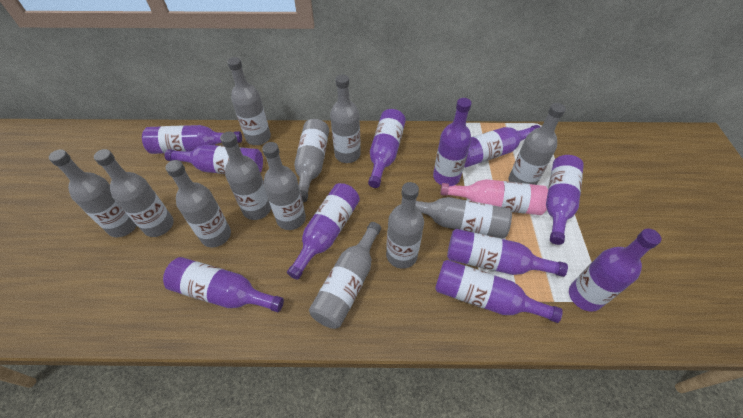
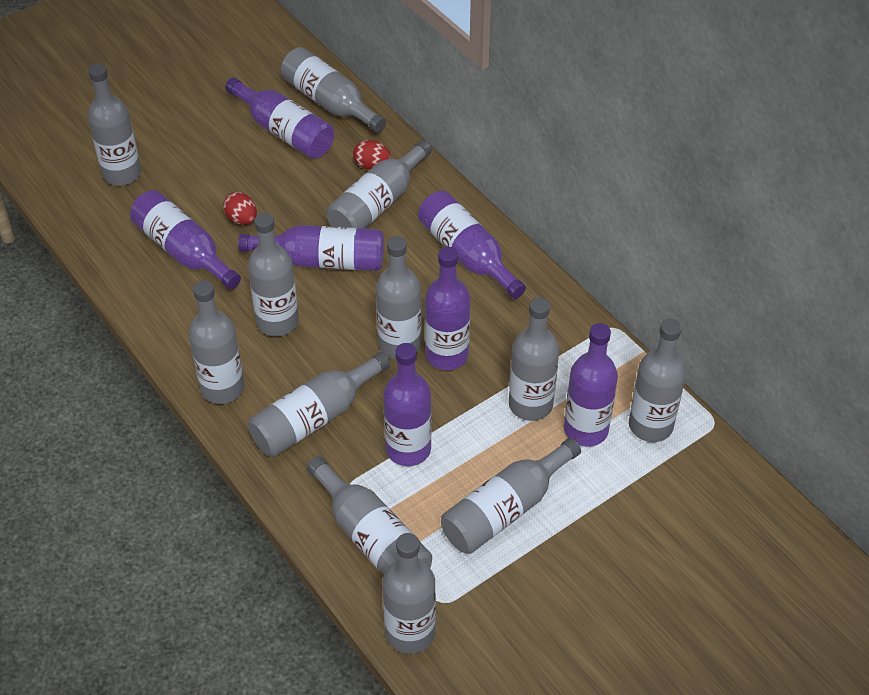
pink bottle: 1 -> 0
purple bottle: 11 -> 7
red egg: 0 -> 2

